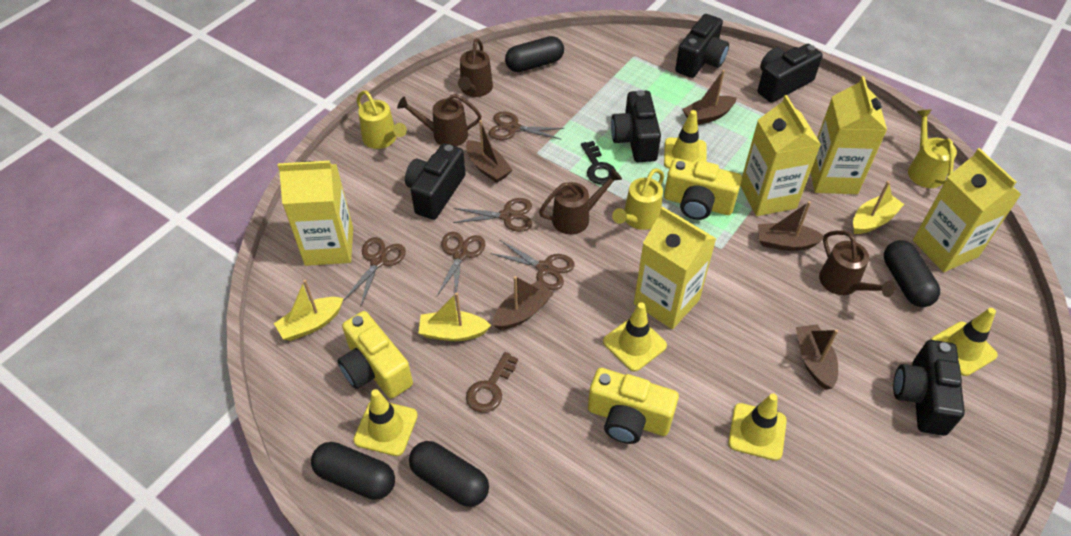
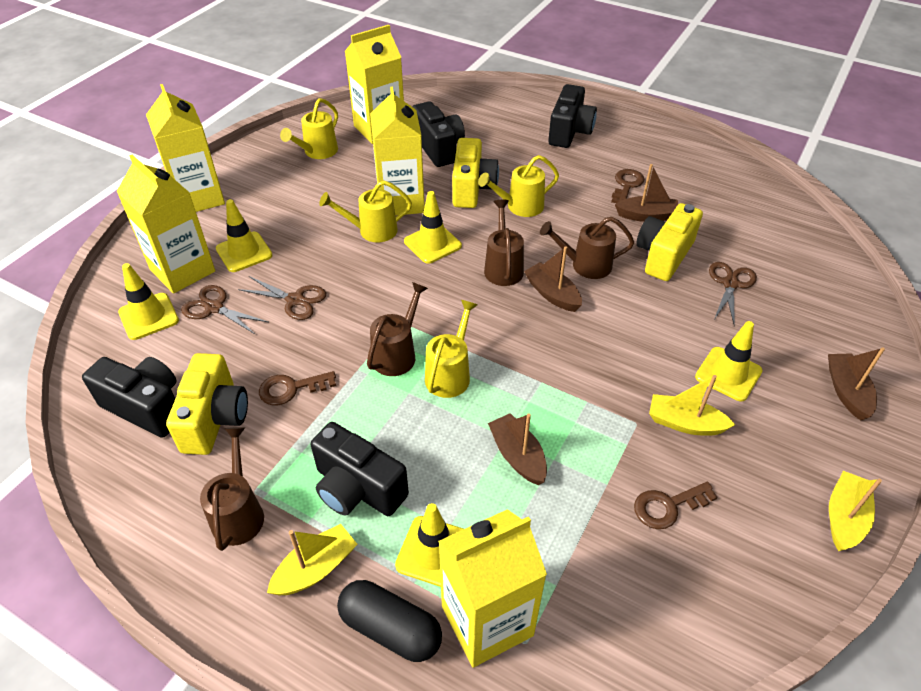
black camera: 5 -> 4
black capsule: 4 -> 1
black key: 1 -> 0
brown boat: 5 -> 4
brown key: 1 -> 3
brown scissors: 5 -> 3
yellow watering can: 3 -> 4

